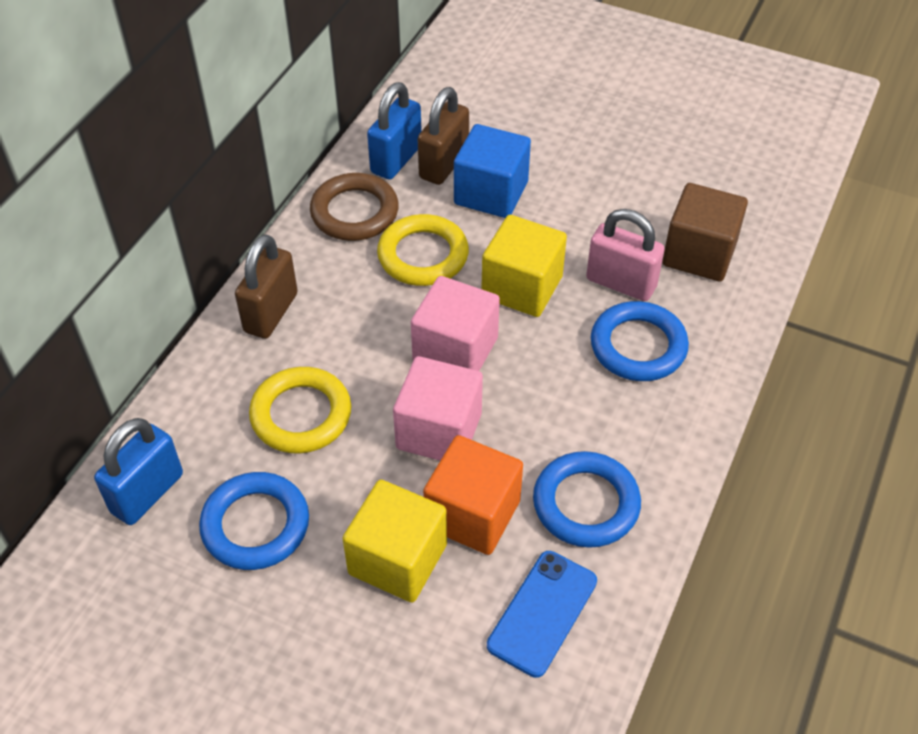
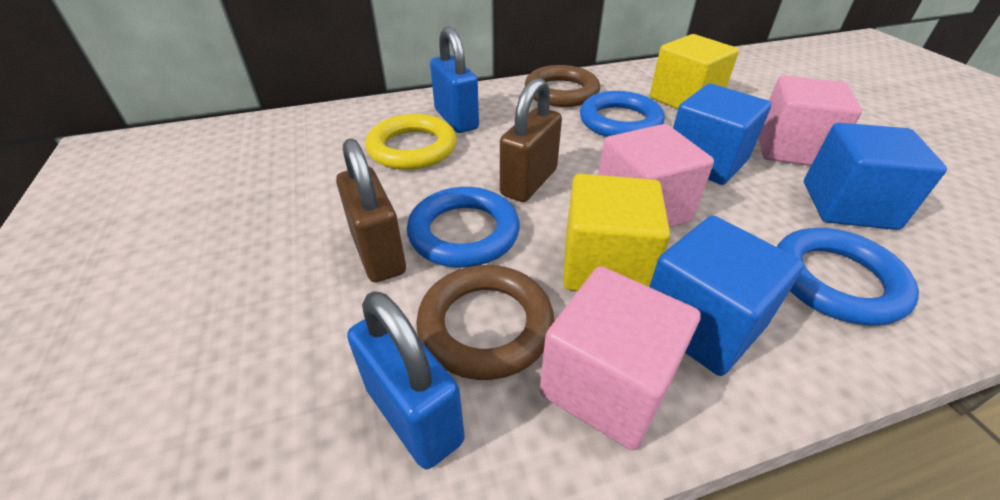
blue cube: 1 -> 3
blue phone: 1 -> 0
brown cube: 1 -> 0
brown ring: 1 -> 2
orange cube: 1 -> 0
pink cube: 2 -> 3
pink padlock: 1 -> 0
yellow ring: 2 -> 1

